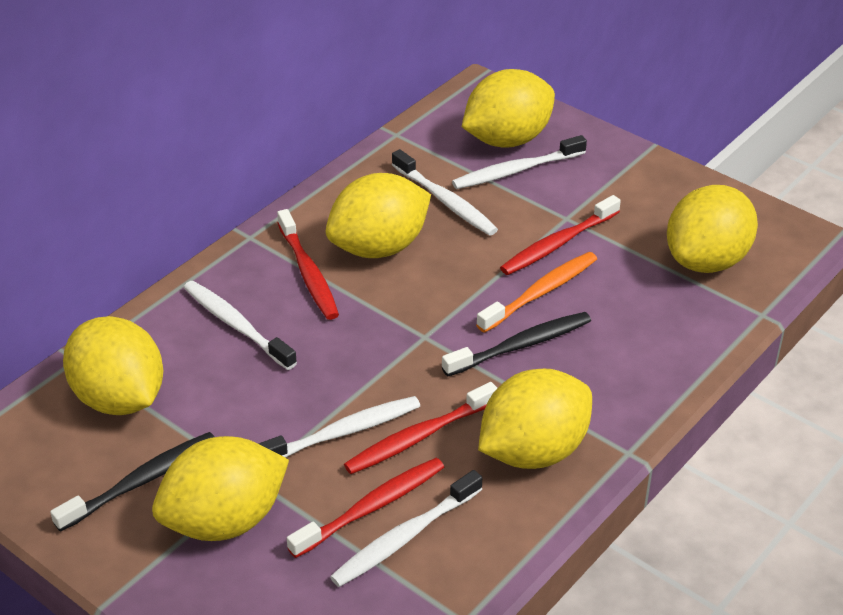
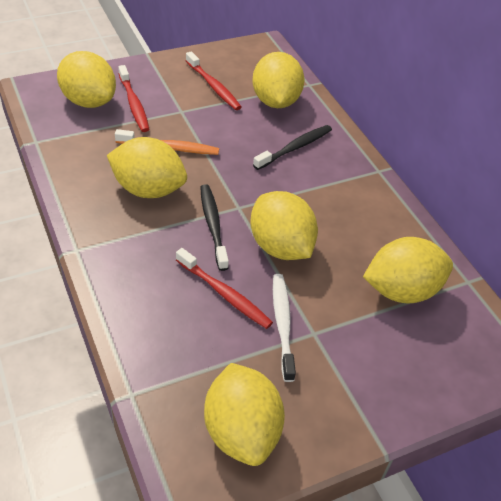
red toothbrush: 4 -> 3
white toothbrush: 5 -> 1

